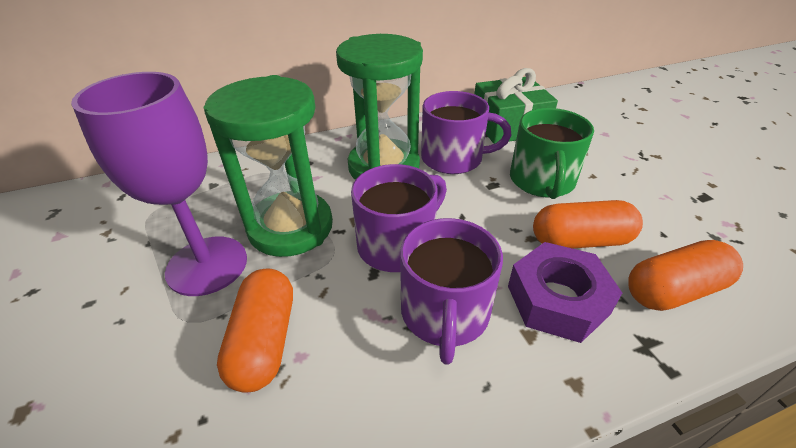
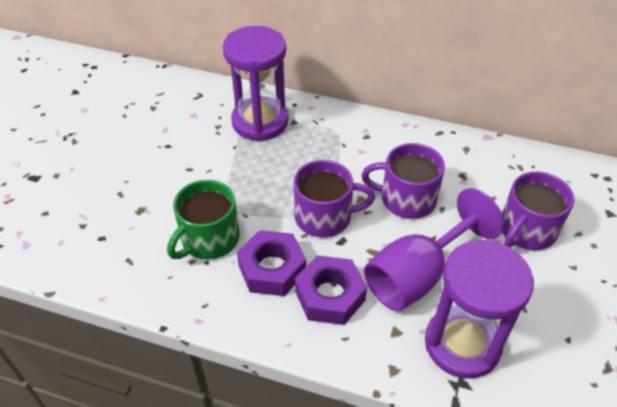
green gift: 1 -> 0
green hourglass: 2 -> 0
orange capsule: 3 -> 0
purple hourglass: 0 -> 2
purple nut: 1 -> 2

